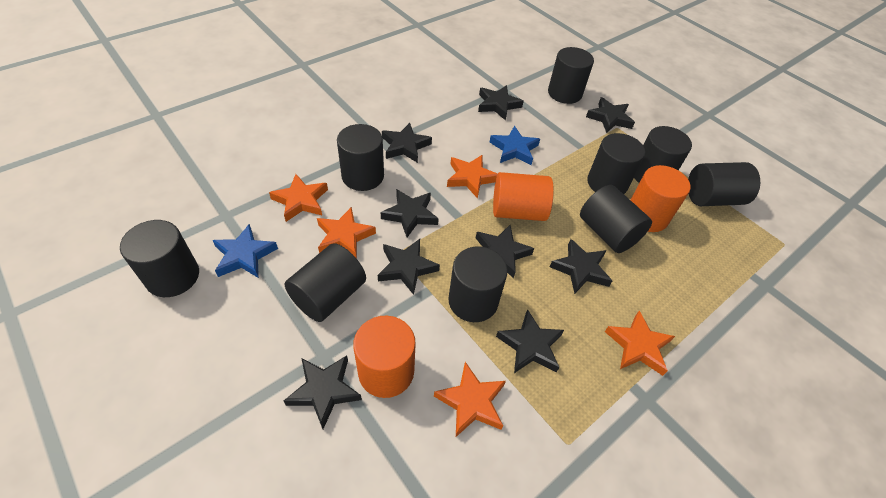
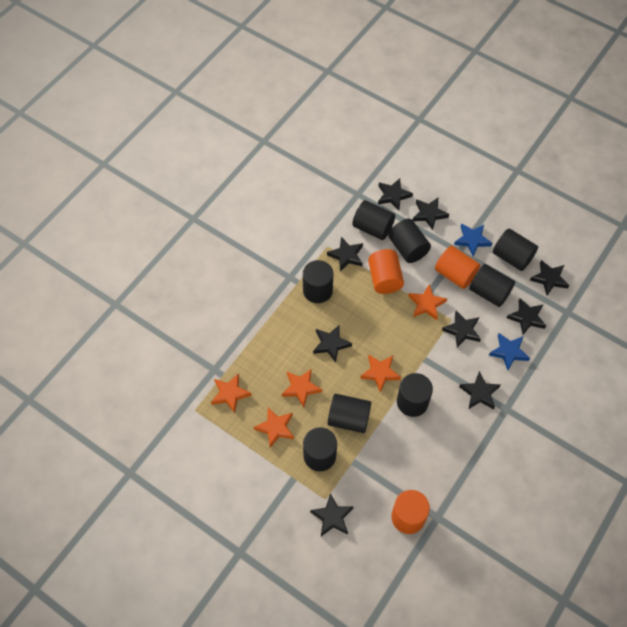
black cylinder: 9 -> 8

